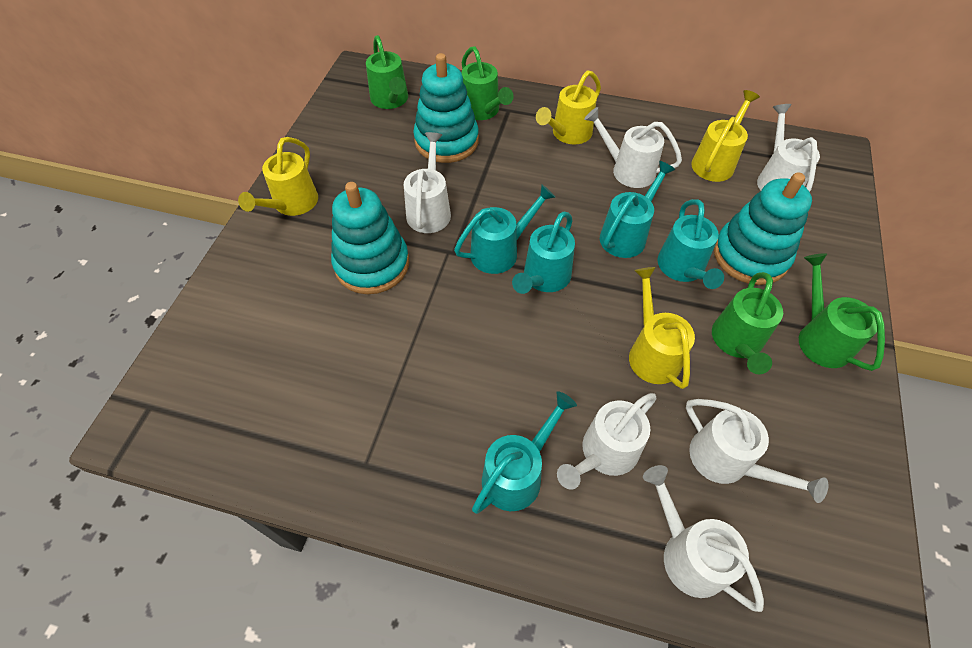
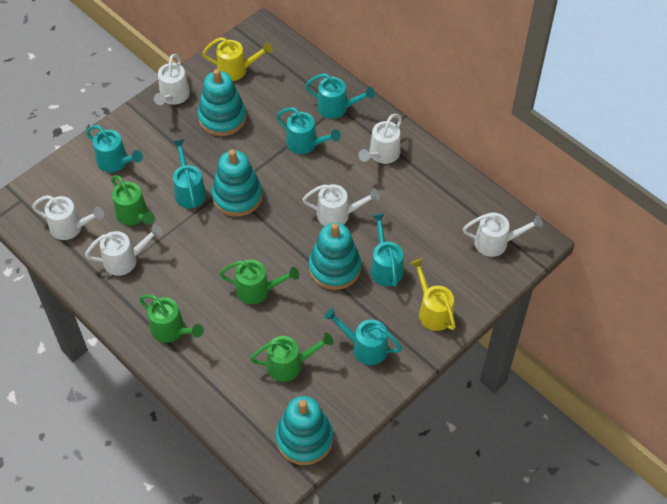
turquoise stacking toy: 3 -> 4
turquoise watering can: 5 -> 6
yellow watering can: 4 -> 2

